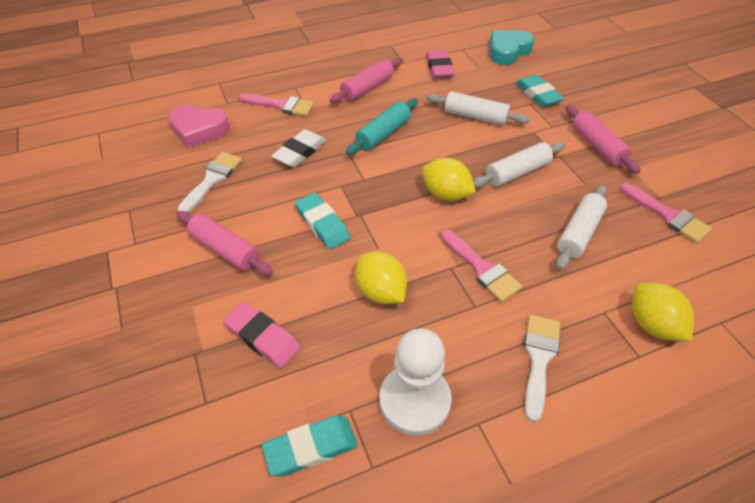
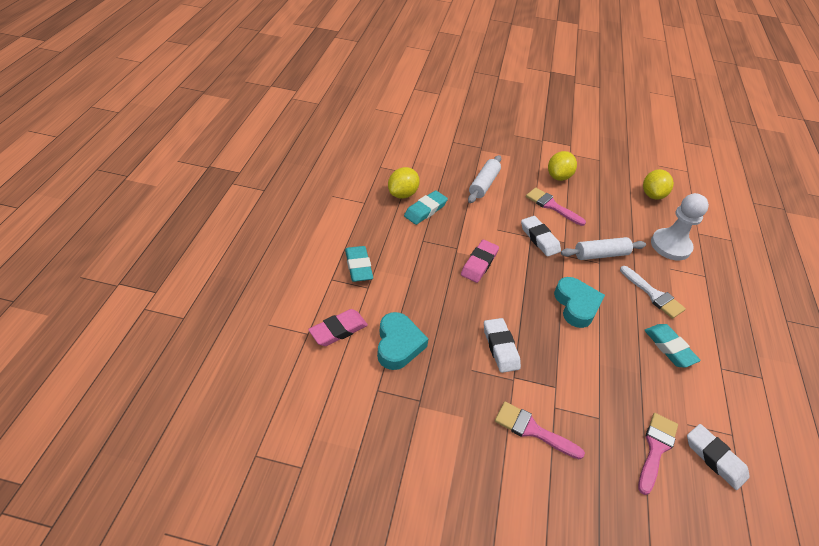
pink heart: 1 -> 0
pink rolling pin: 3 -> 0
turquoise heart: 1 -> 2
turquoise rolling pin: 1 -> 0
white brush: 2 -> 1
white eraser: 1 -> 3
white rolling pin: 3 -> 2

